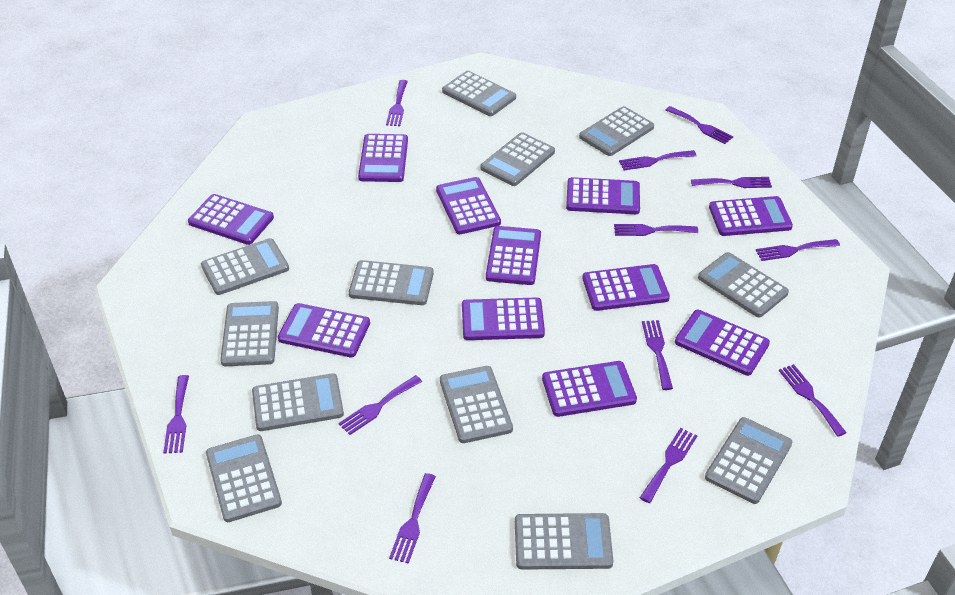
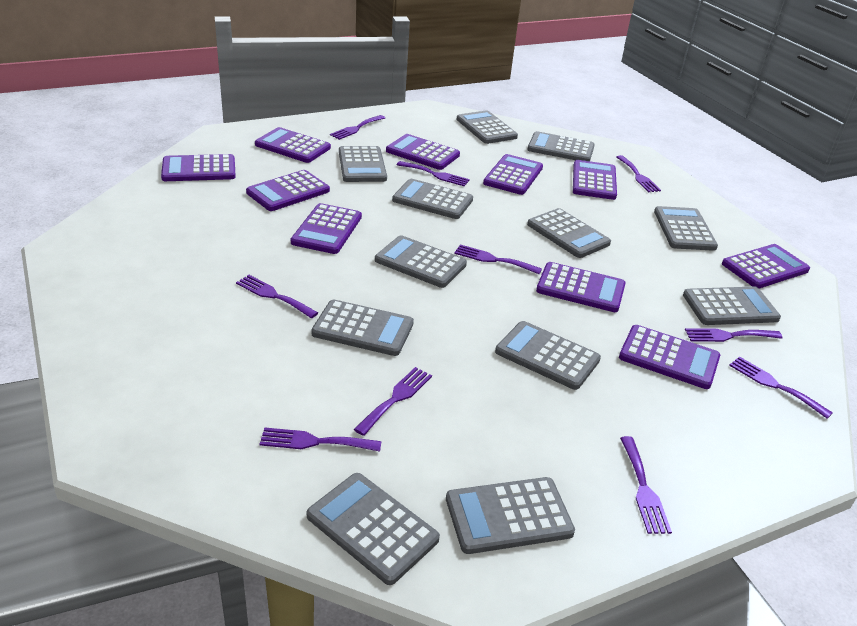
purple calculator: 11 -> 10
purple fork: 12 -> 10

